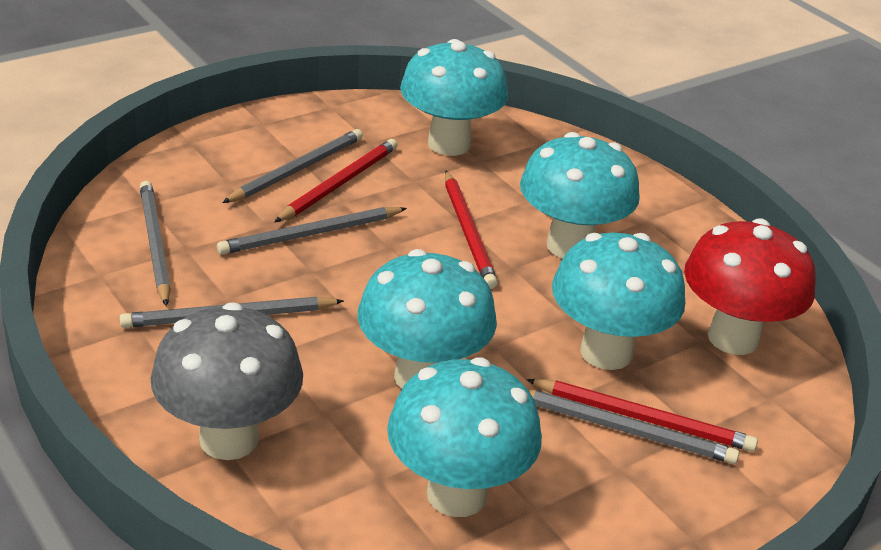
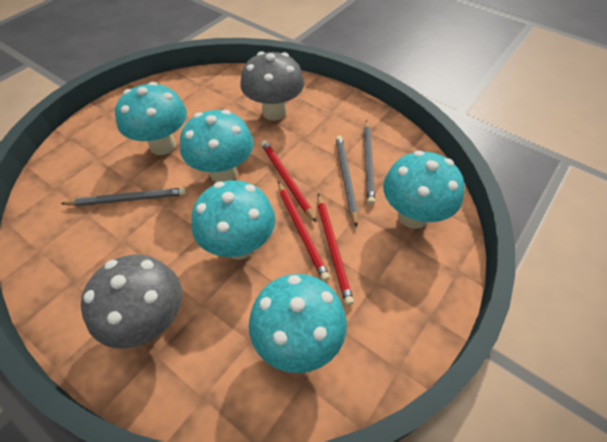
grey mushroom: 1 -> 2
grey pencil: 5 -> 3
red mushroom: 1 -> 0

